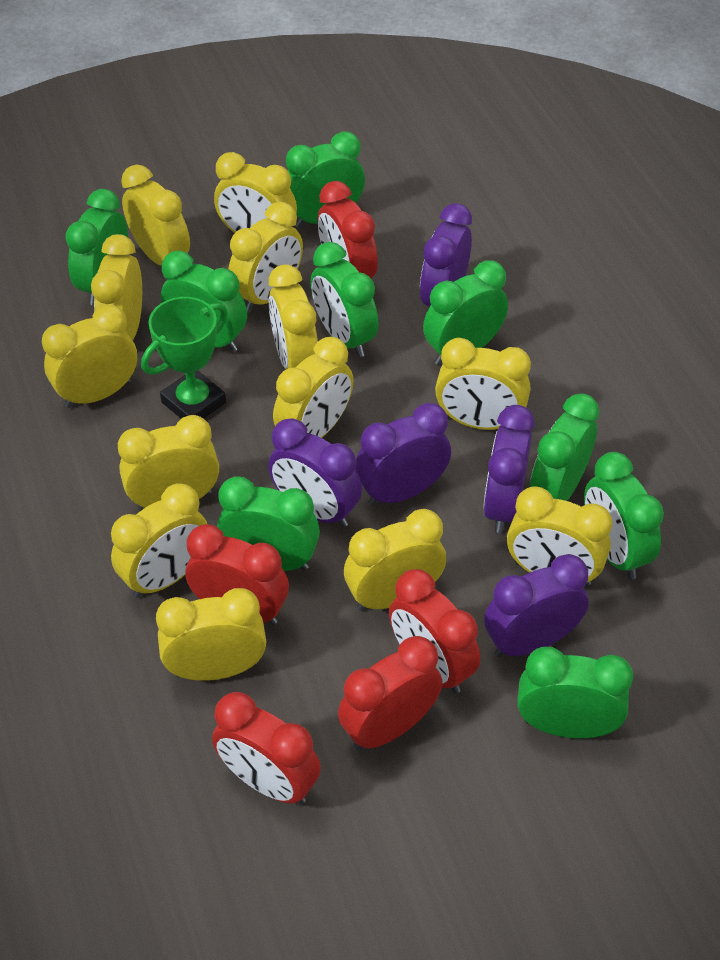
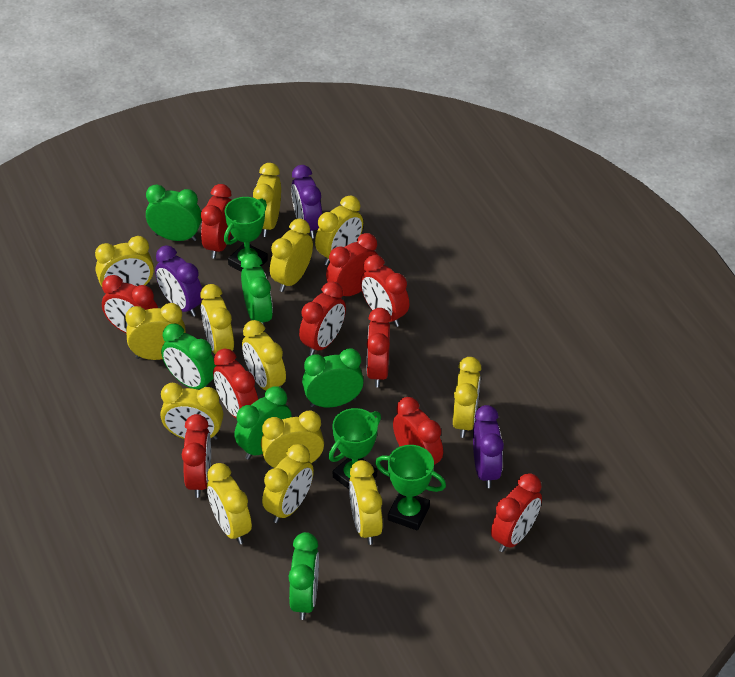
green clock: 9 -> 6
green trophy: 1 -> 3
purple clock: 5 -> 3
red clock: 5 -> 10

